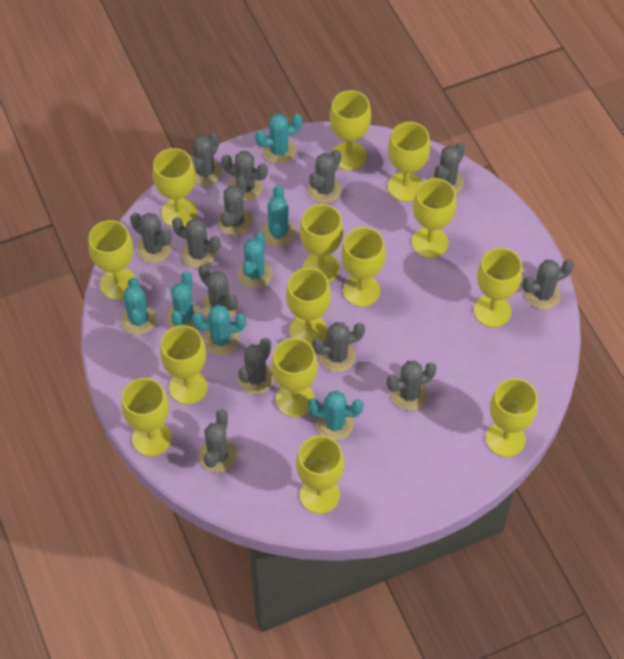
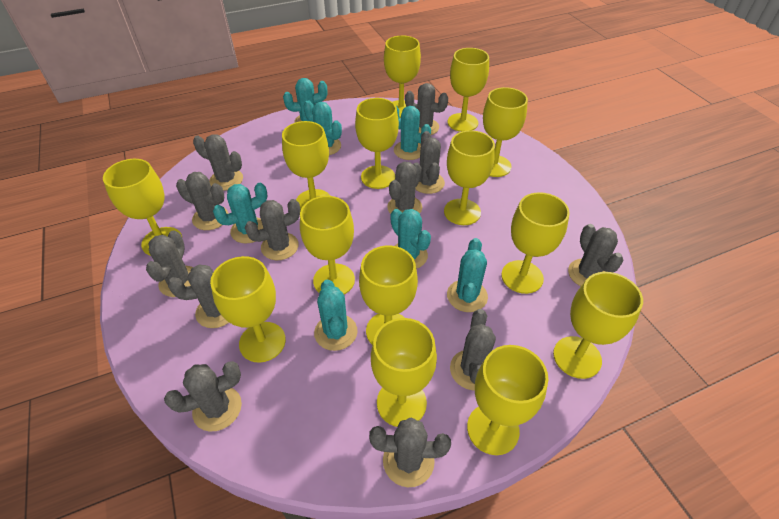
grey cactus: 13 -> 12

